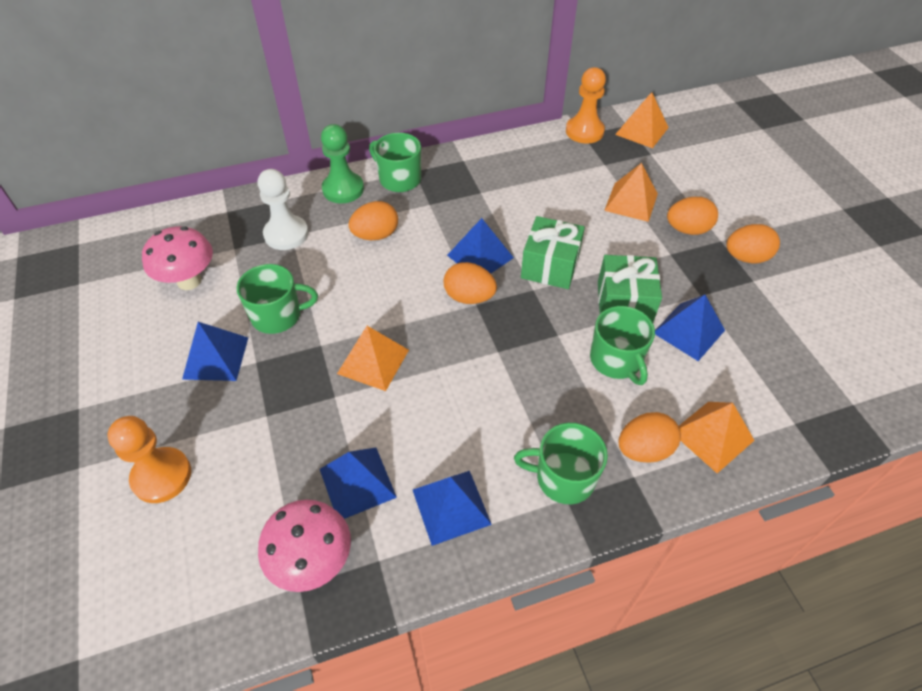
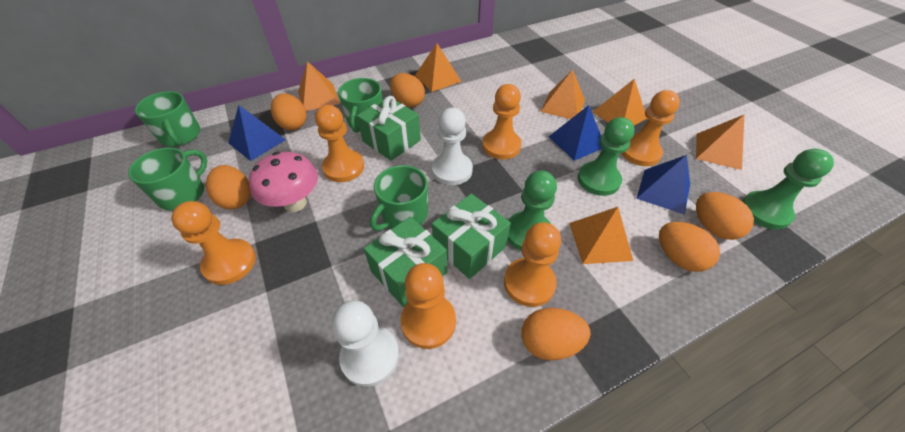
blue pyramid: 5 -> 3
green gift: 2 -> 3
green pawn: 1 -> 3
orange egg: 5 -> 6
orange pawn: 2 -> 6
orange pyramid: 4 -> 6
pink mushroom: 2 -> 1
white pawn: 1 -> 2

